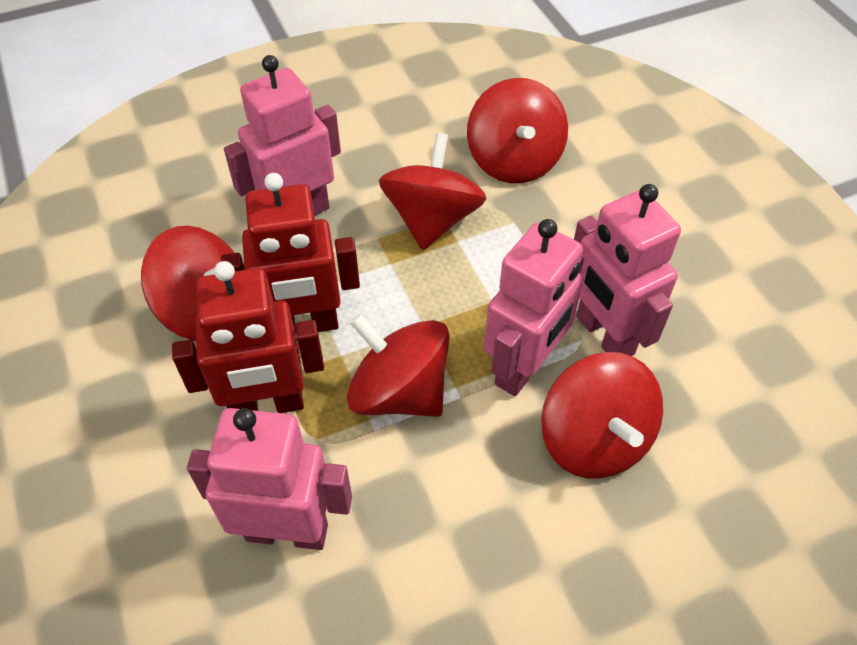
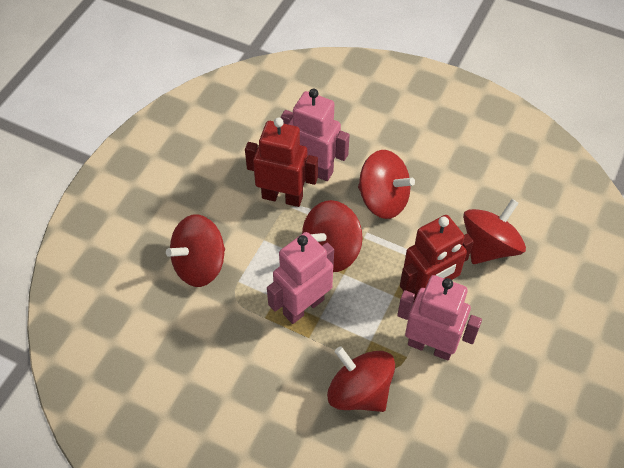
pink robot: 4 -> 3

